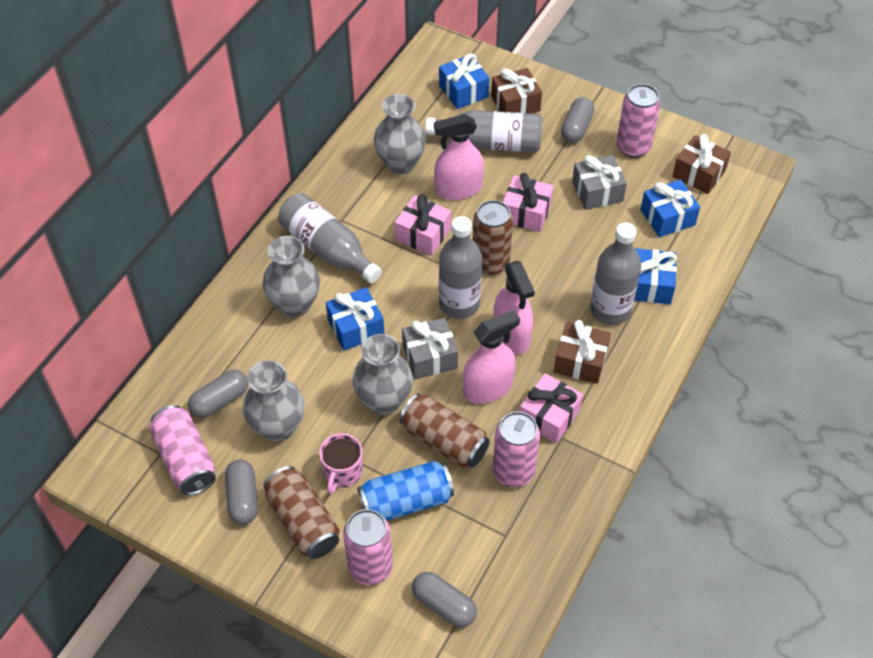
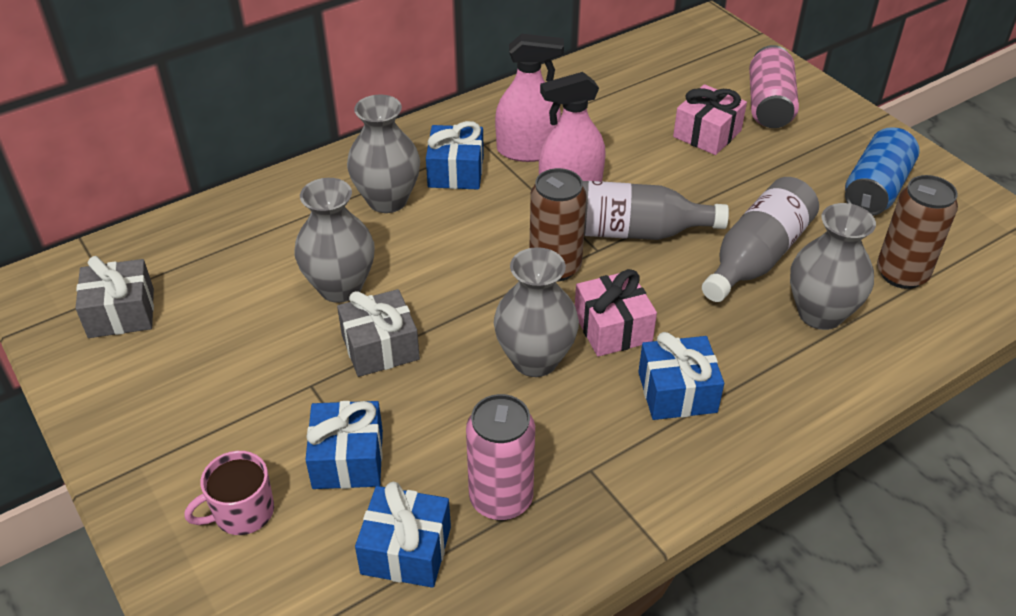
brown can: 3 -> 2
brown gift: 3 -> 0
grey bottle: 4 -> 2
grey capsule: 4 -> 0
pink can: 4 -> 2
pink gift: 3 -> 2
pink spray bottle: 3 -> 2

